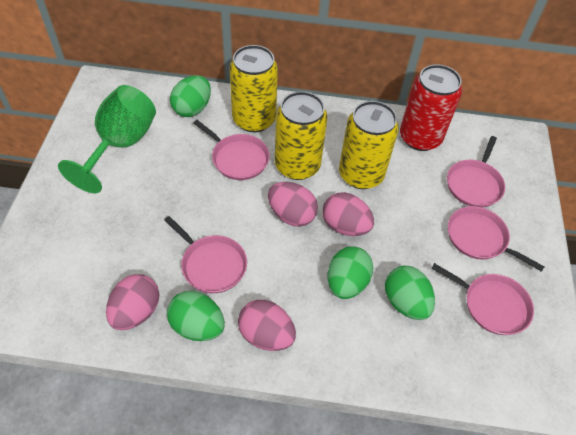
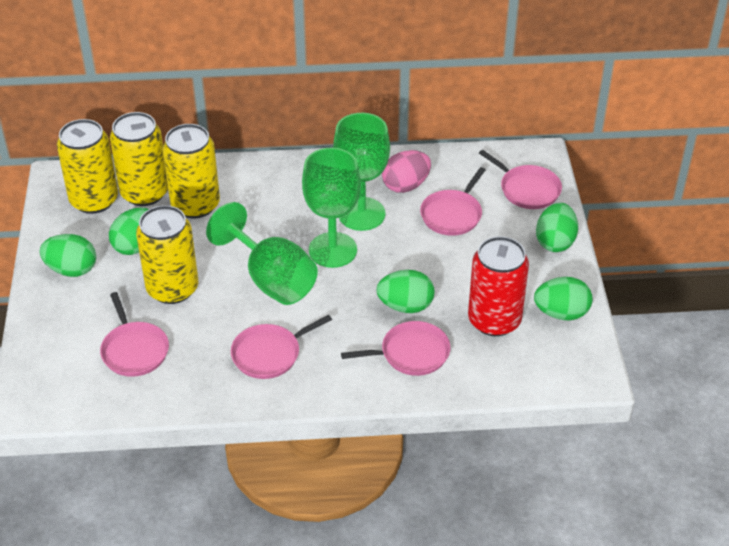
green egg: 4 -> 5
green goblet: 1 -> 3
pink egg: 4 -> 1
yellow can: 3 -> 4

